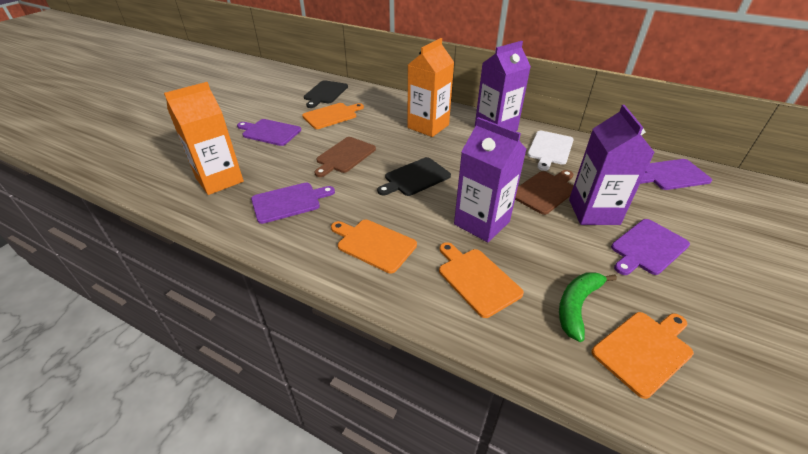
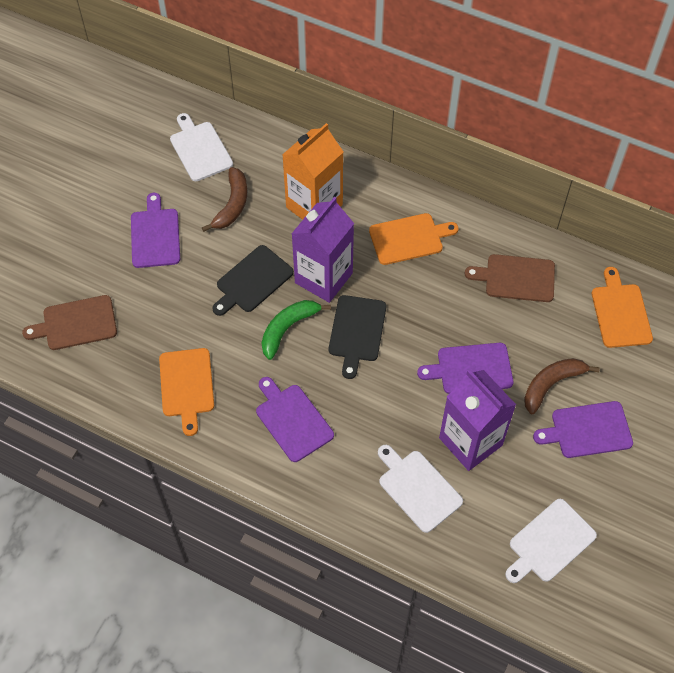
brown banana: 0 -> 2
orange carton: 2 -> 1
orange cutting board: 4 -> 3
purple carton: 3 -> 2
white cutting board: 1 -> 3

